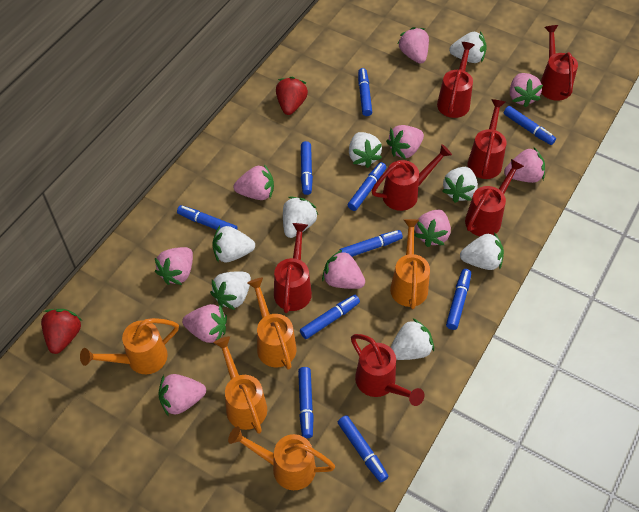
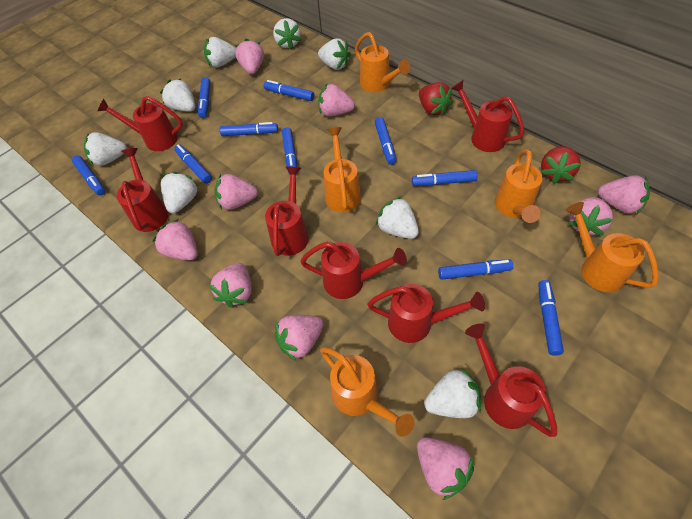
pink strawberry: 10 -> 9

